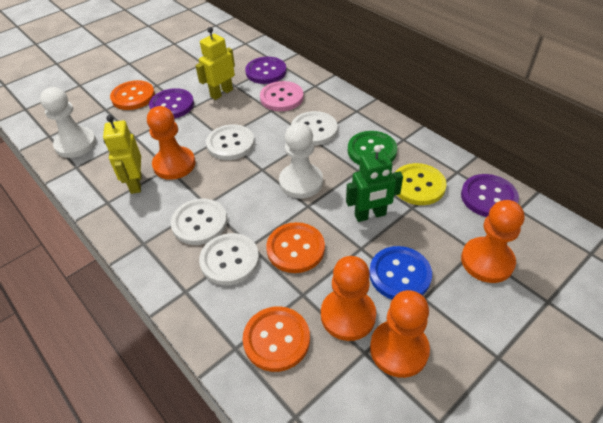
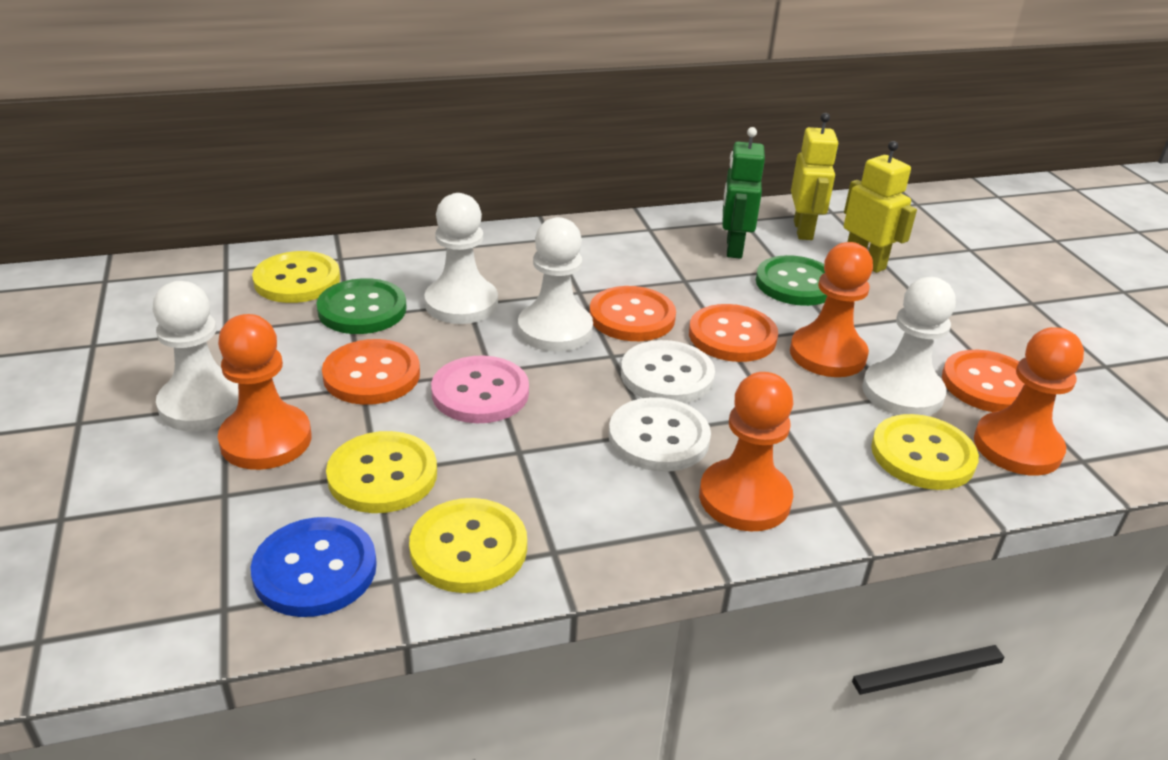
green button: 1 -> 2
orange button: 3 -> 4
purple button: 3 -> 0
white button: 4 -> 2
white pawn: 2 -> 4
yellow button: 1 -> 4

